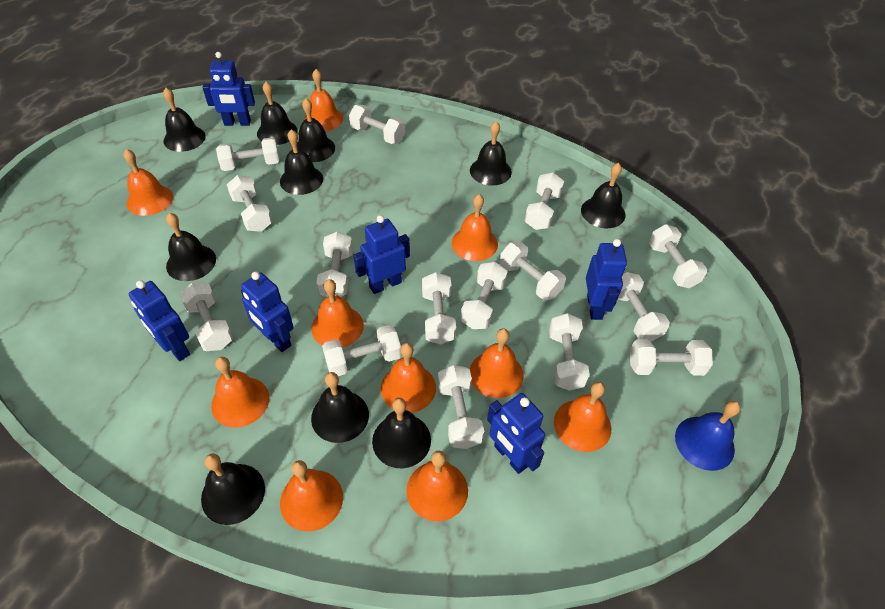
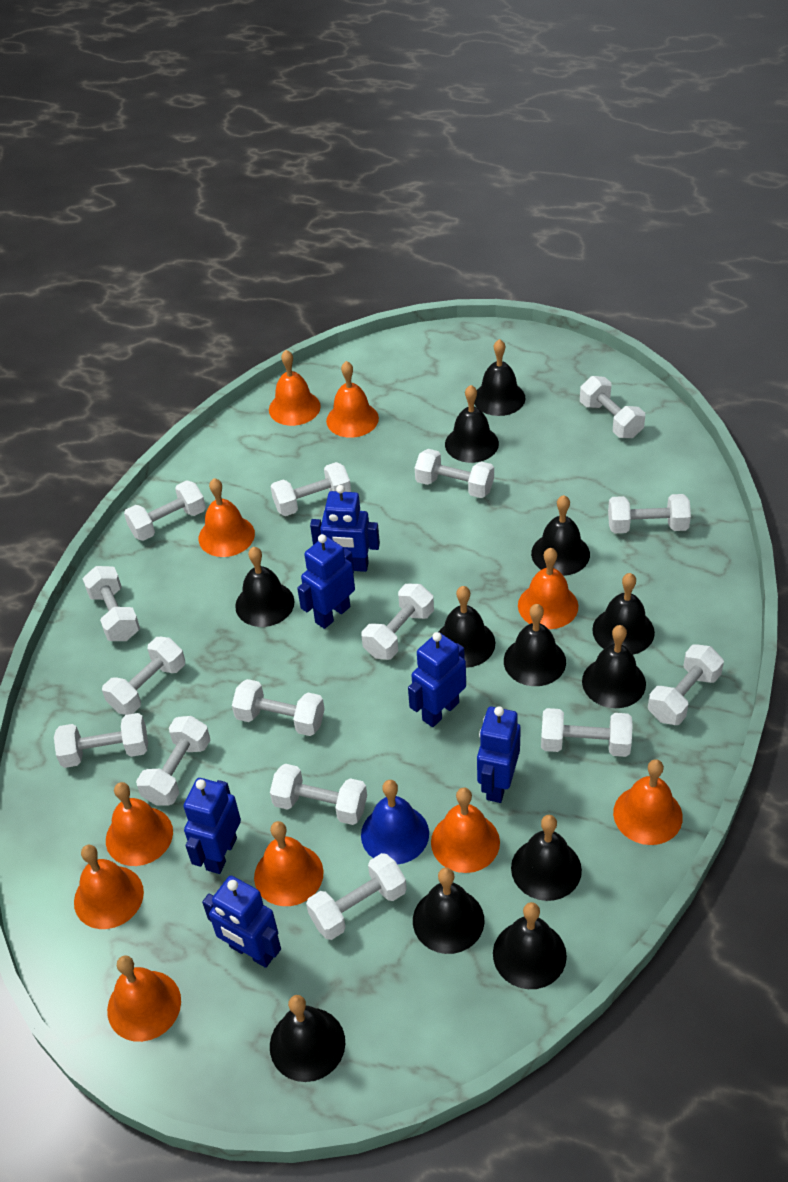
black bell: 10 -> 12

